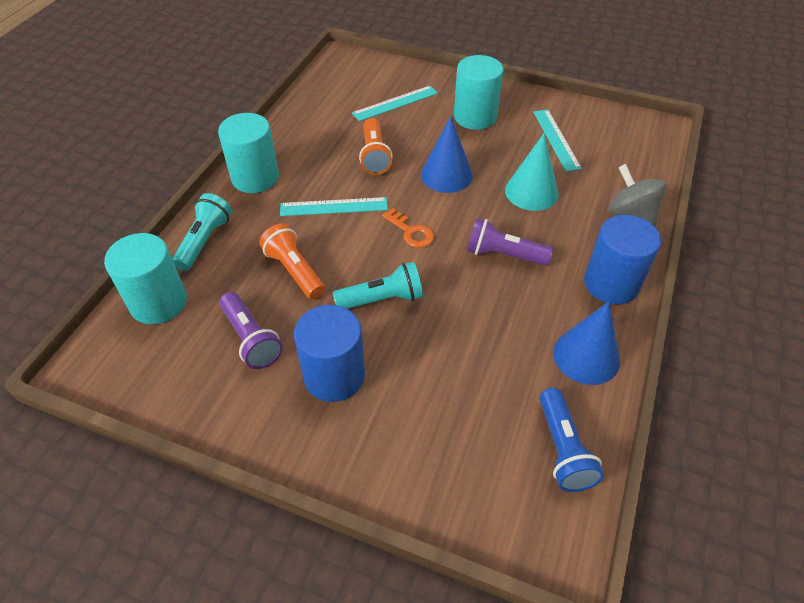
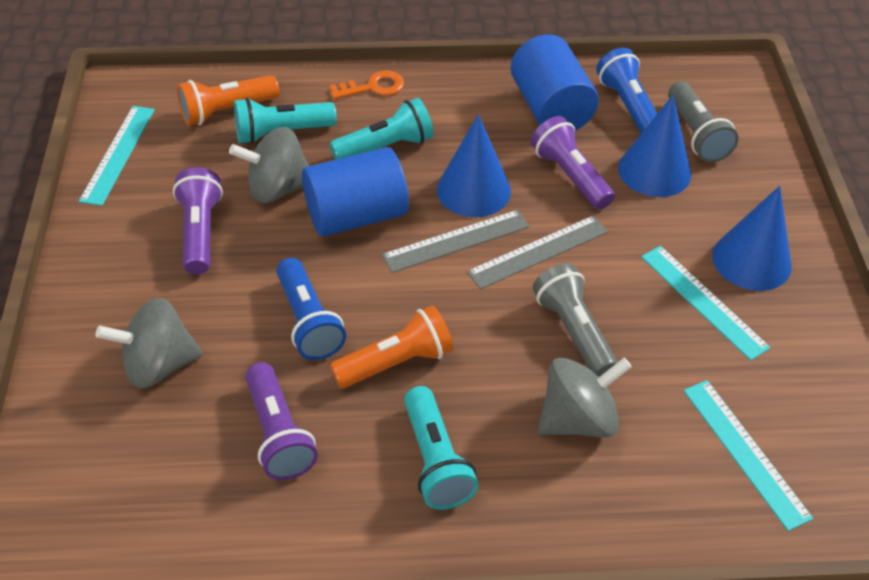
blue cone: 2 -> 3
blue flashlight: 1 -> 2
grey flashlight: 0 -> 2
grey ruler: 0 -> 2
grey spinning top: 1 -> 3
purple flashlight: 2 -> 3
turquoise cone: 1 -> 0
turquoise cylinder: 3 -> 0
turquoise flashlight: 2 -> 3

